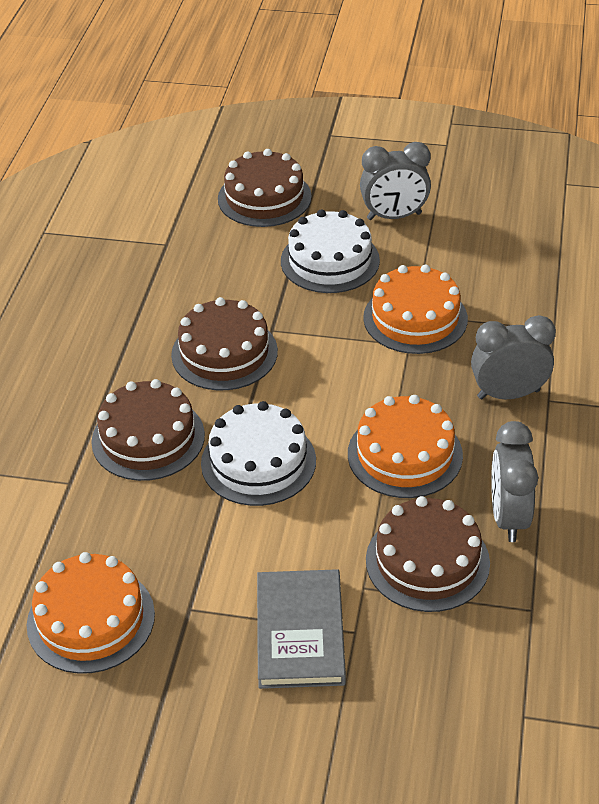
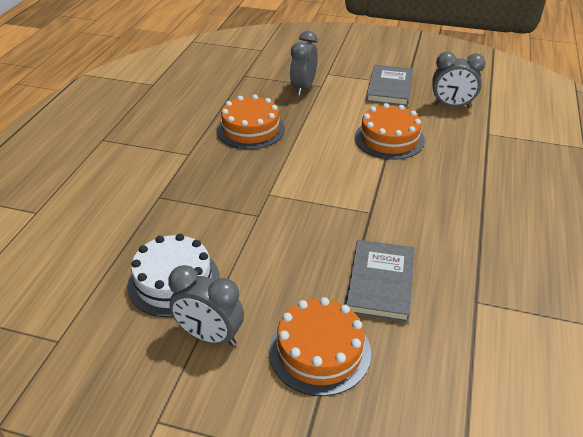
brown cake: 4 -> 0
grey book: 1 -> 2
white cake: 2 -> 1

